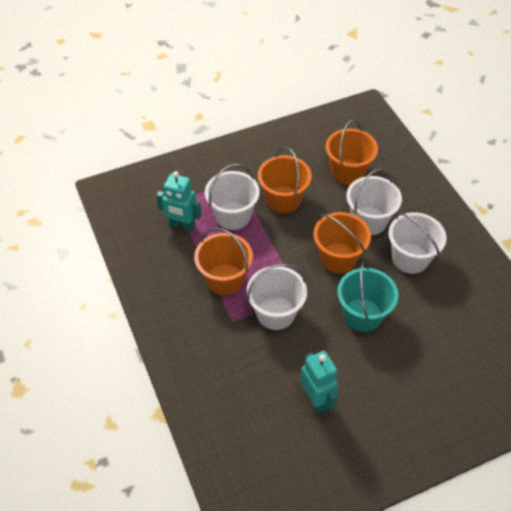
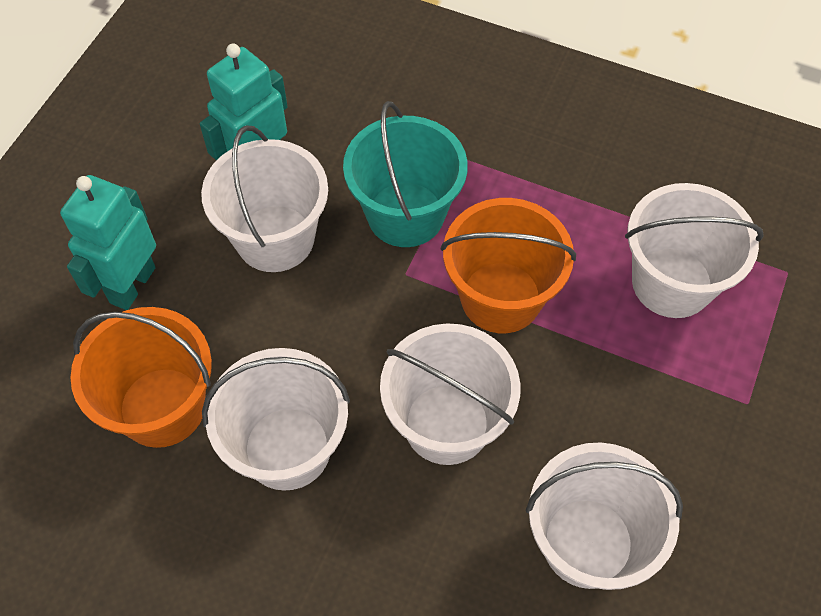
orange bucket: 4 -> 2
white bucket: 4 -> 5

